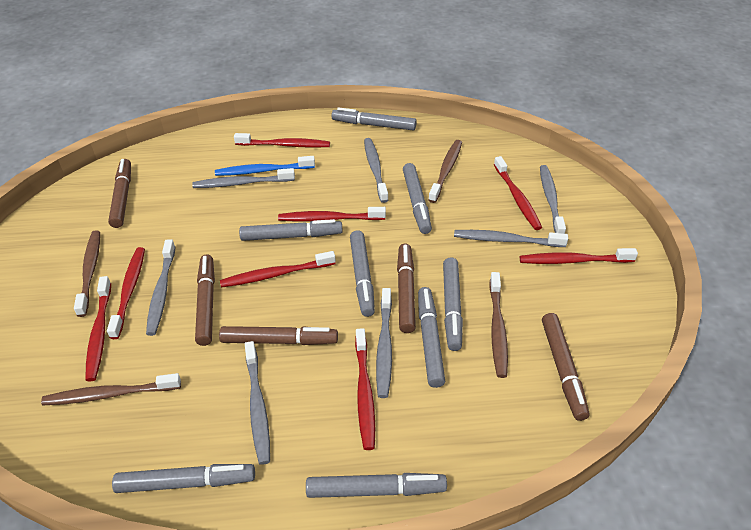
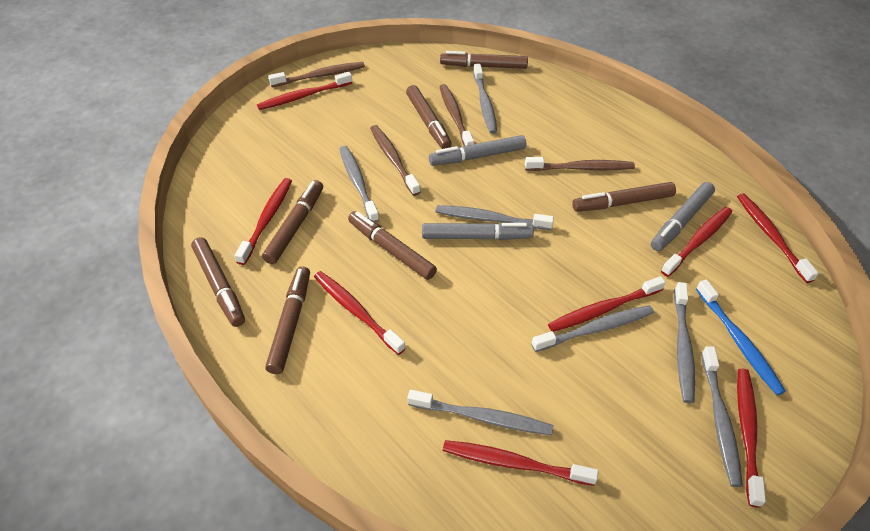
brown marker: 5 -> 7
grey marker: 8 -> 3

